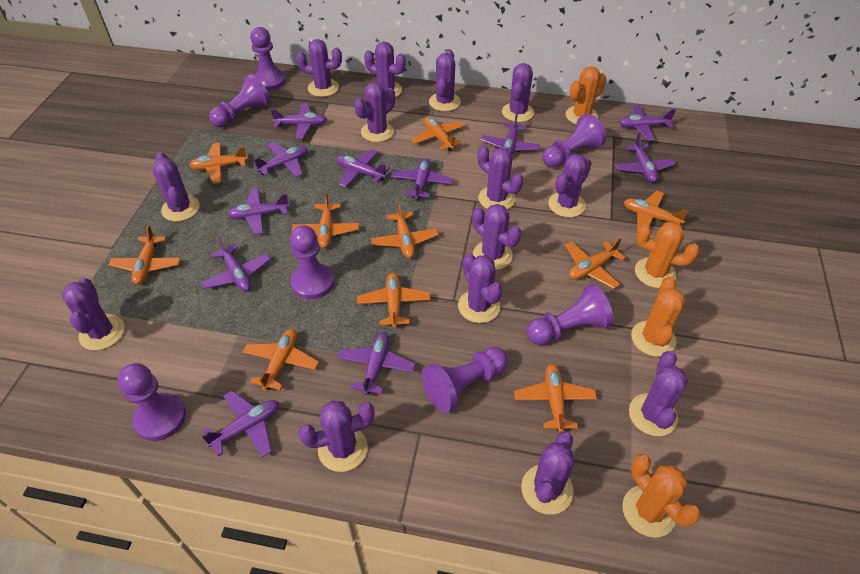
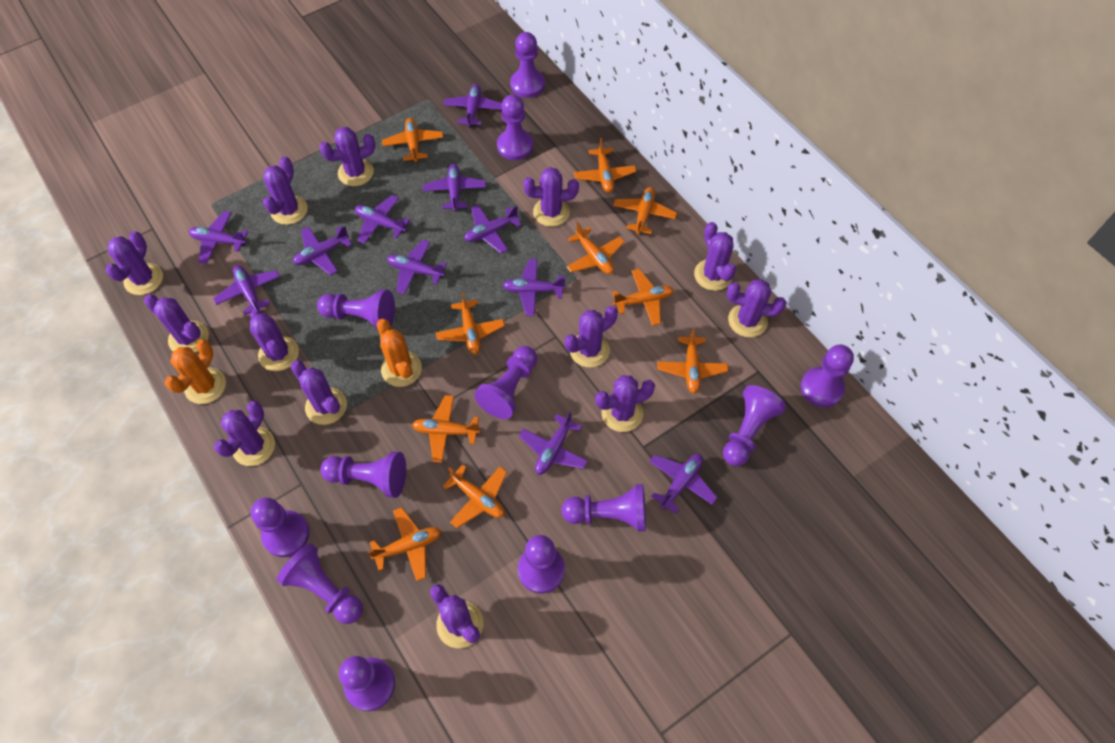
orange cactus: 4 -> 2
purple cactus: 14 -> 13
purple pawn: 7 -> 12

